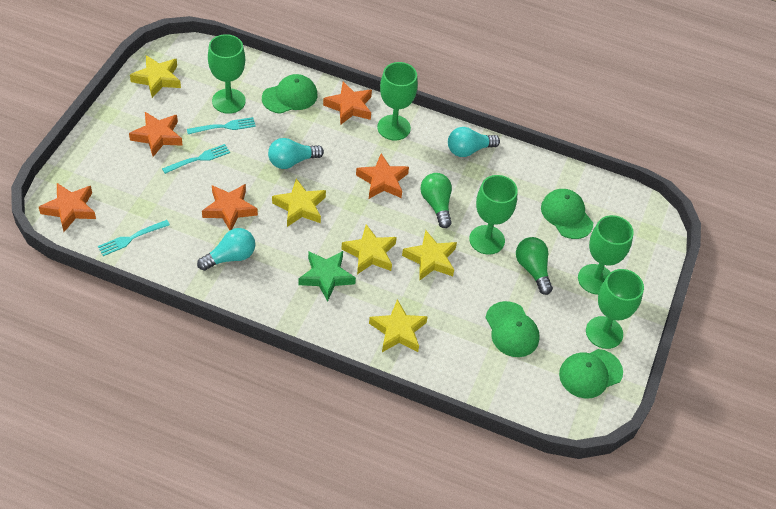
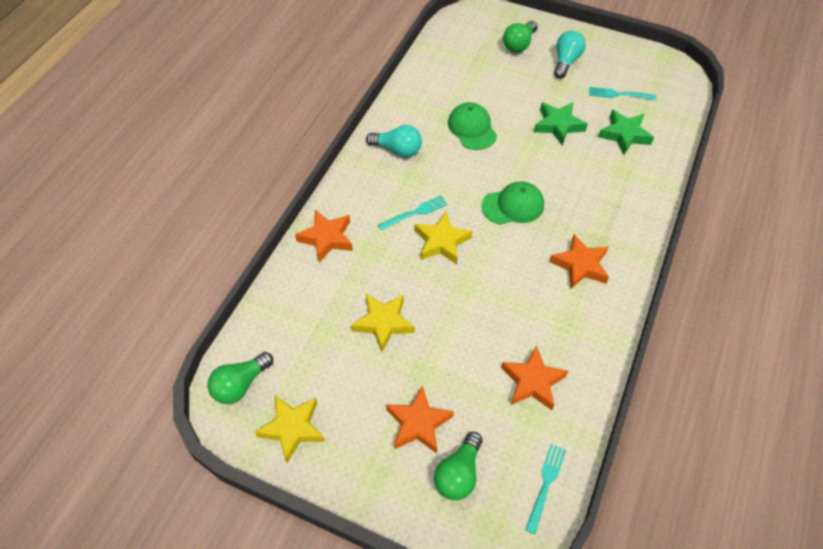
green cap: 4 -> 2
green goblet: 5 -> 0
green light bulb: 2 -> 3
green star: 1 -> 2
orange star: 5 -> 4
turquoise light bulb: 3 -> 2
yellow star: 5 -> 3

